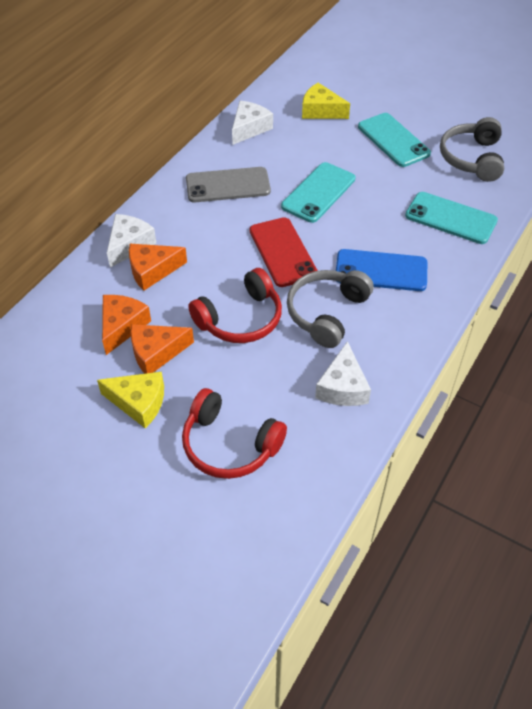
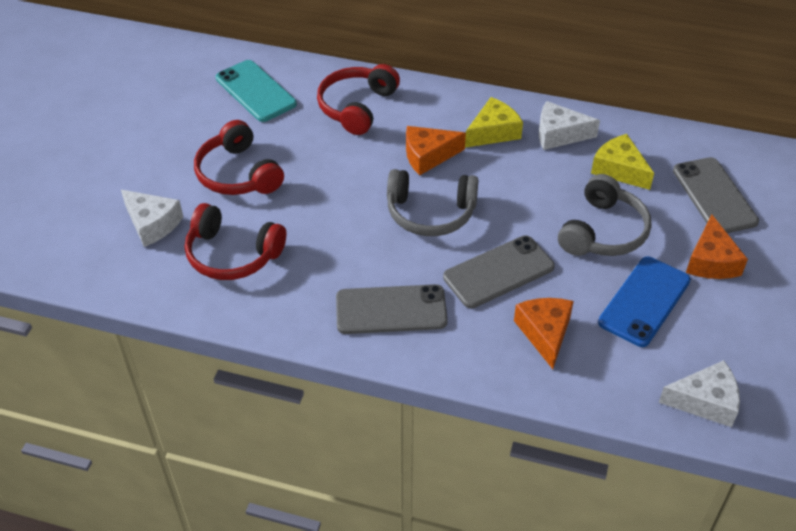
grey phone: 1 -> 3
red headphones: 2 -> 3
red phone: 1 -> 0
turquoise phone: 3 -> 1

